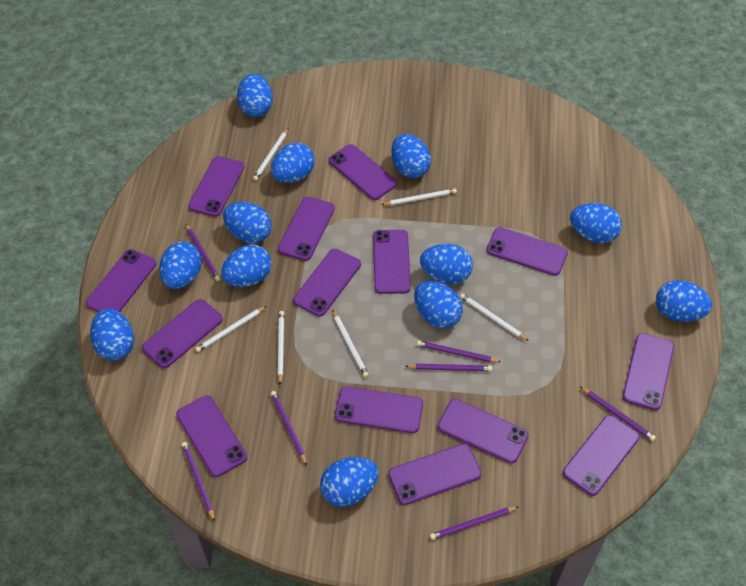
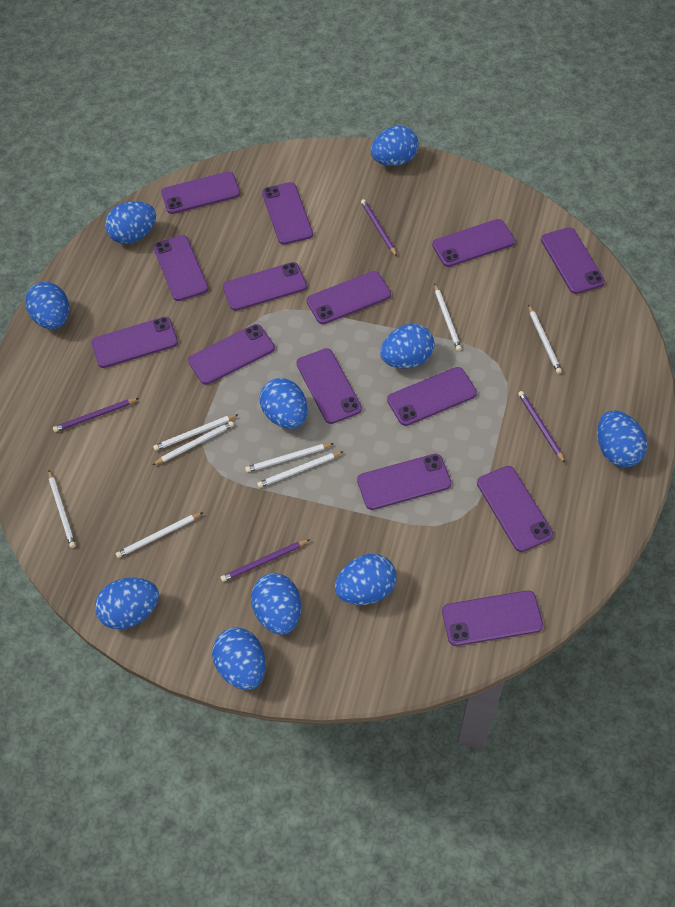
blue egg: 12 -> 10
purple pencil: 7 -> 4
white pencil: 6 -> 8

